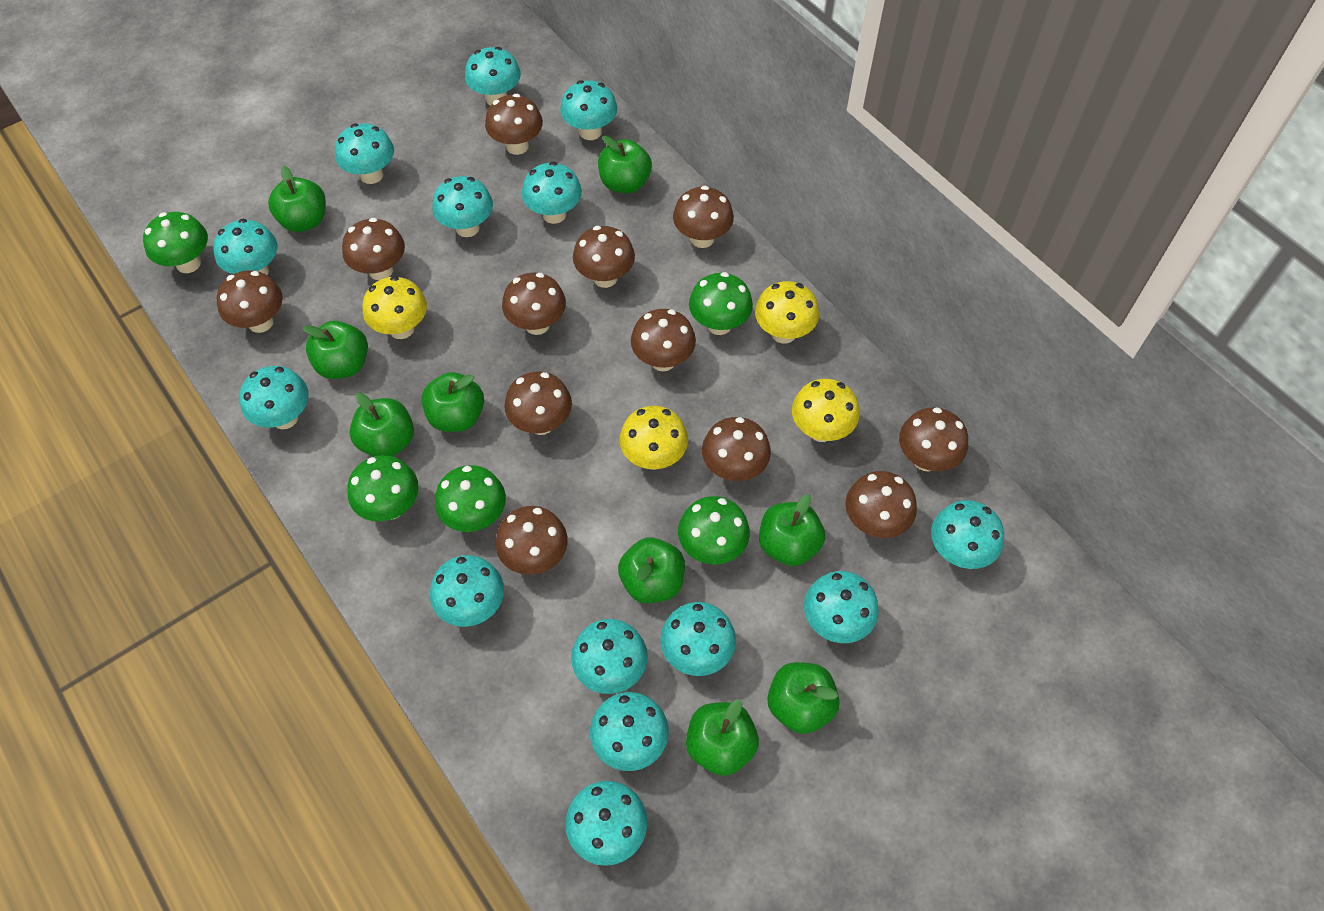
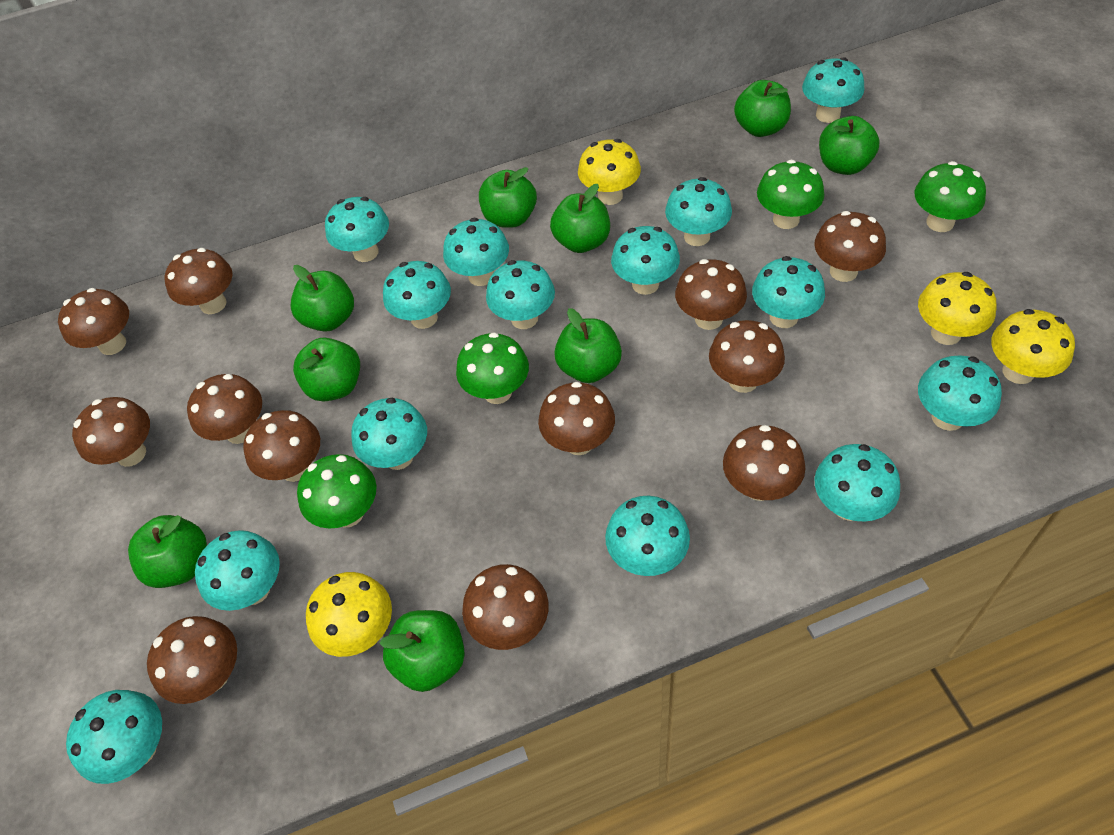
green mushroom: 5 -> 4

